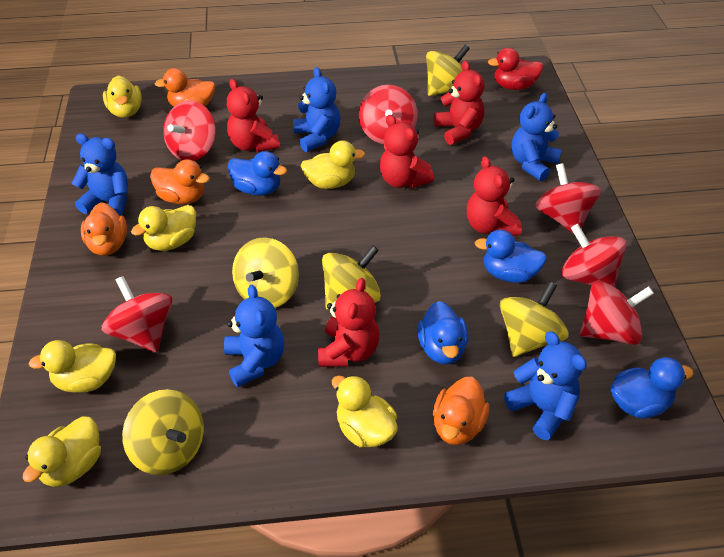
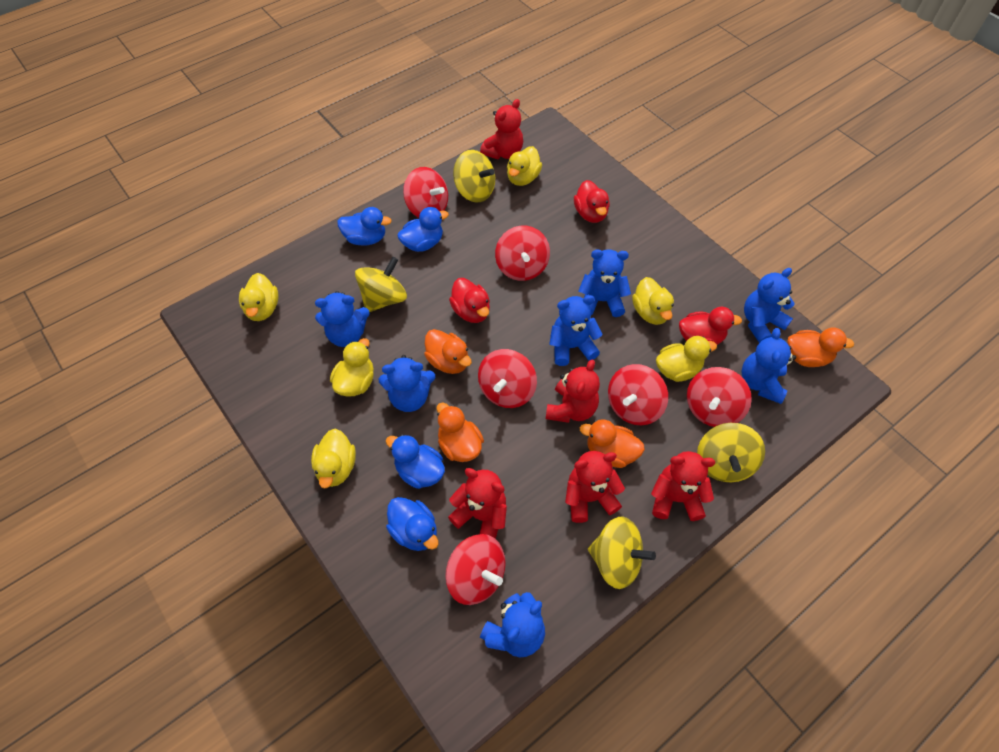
blue teddy bear: 5 -> 7
red duck: 1 -> 3
yellow spinning top: 5 -> 4

